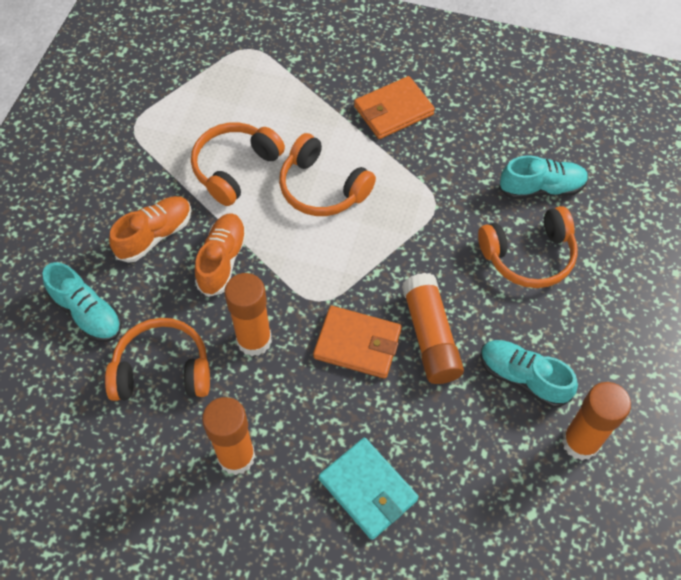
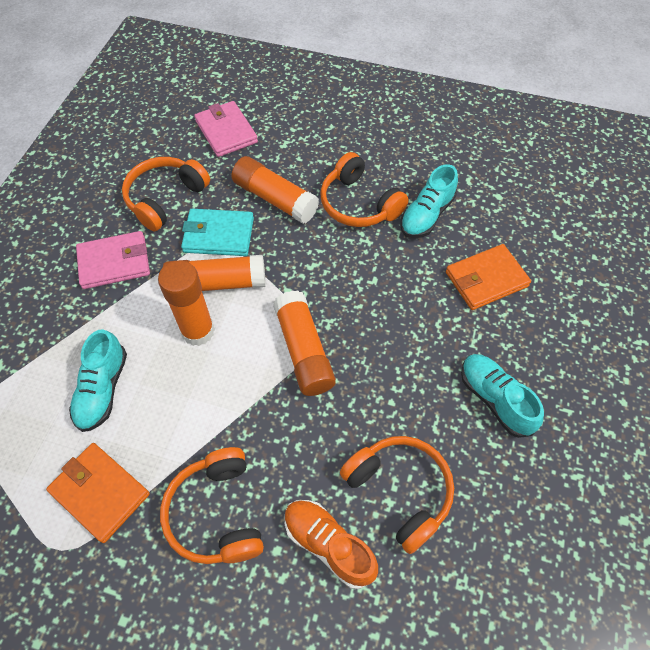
orange shoe: 2 -> 1
pink wallet: 0 -> 2

